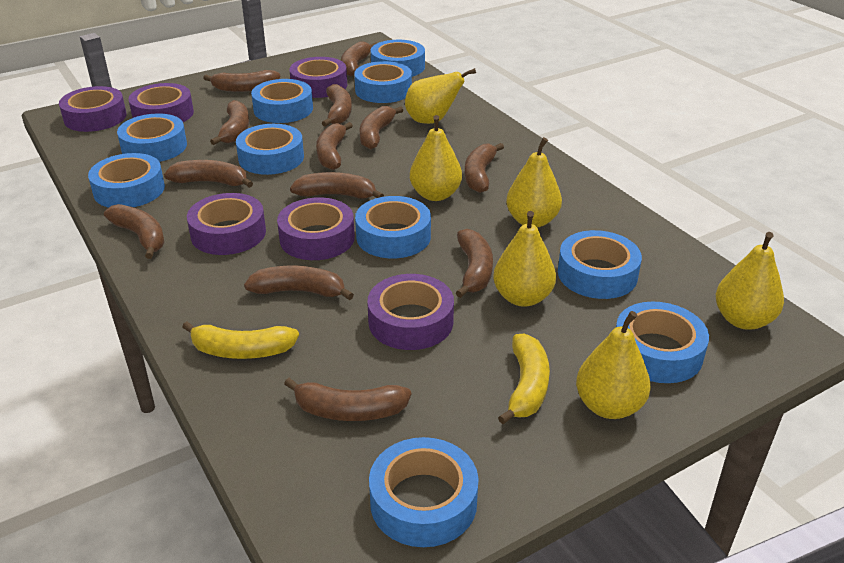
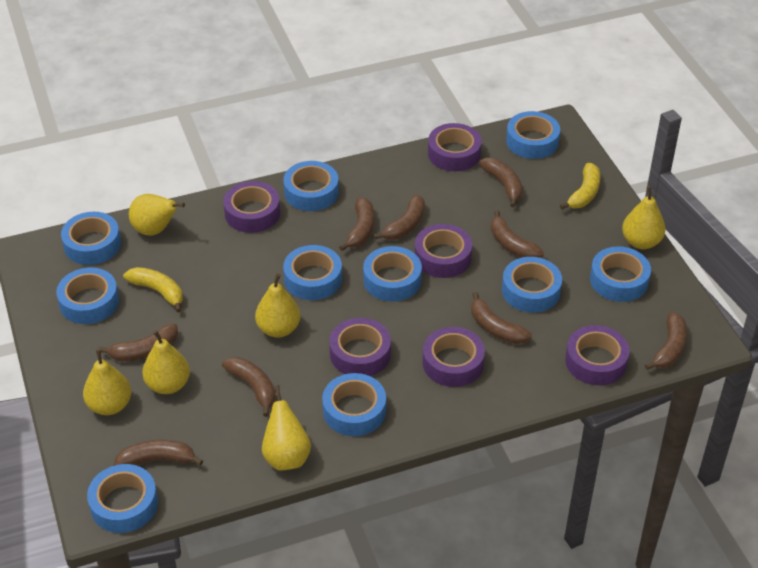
brown banana: 13 -> 9

